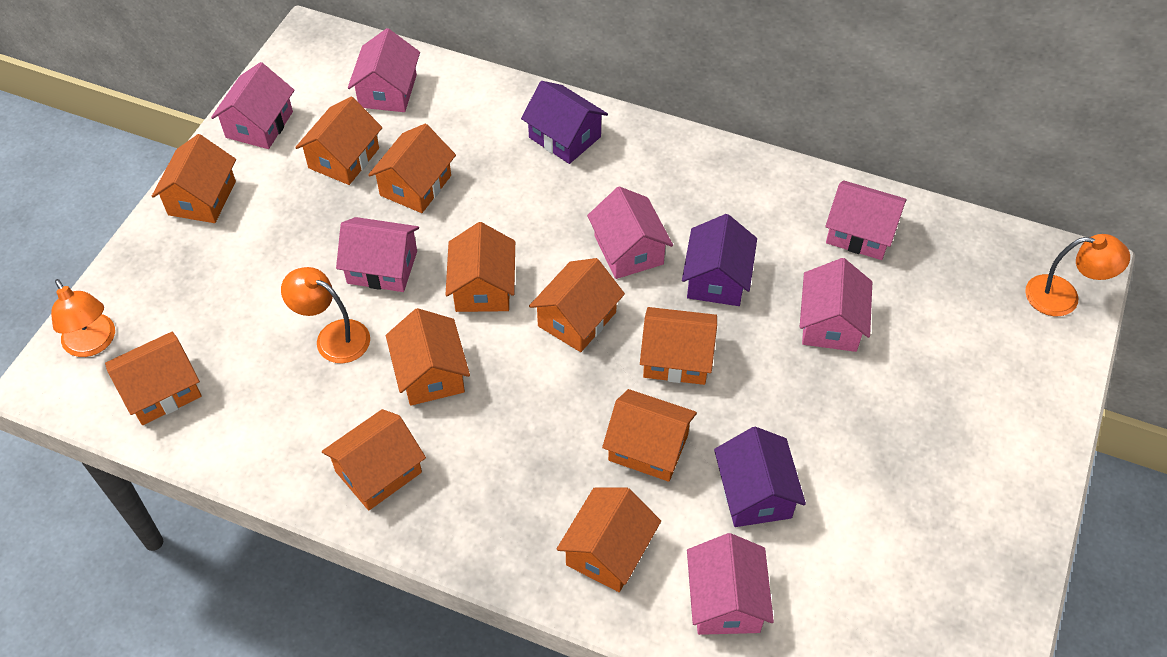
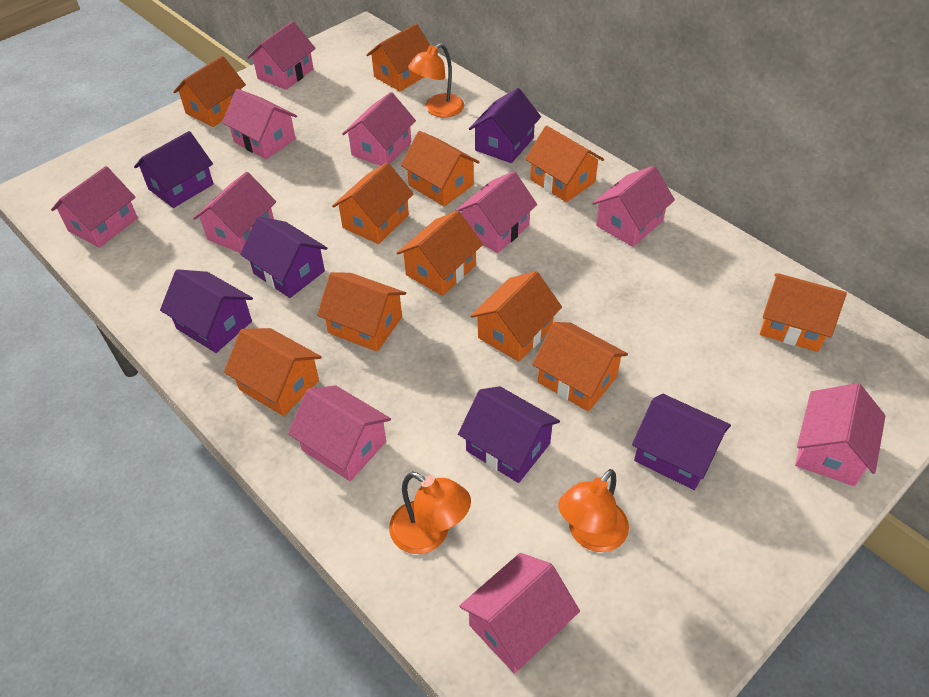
pink house: 7 -> 10
purple house: 3 -> 6

